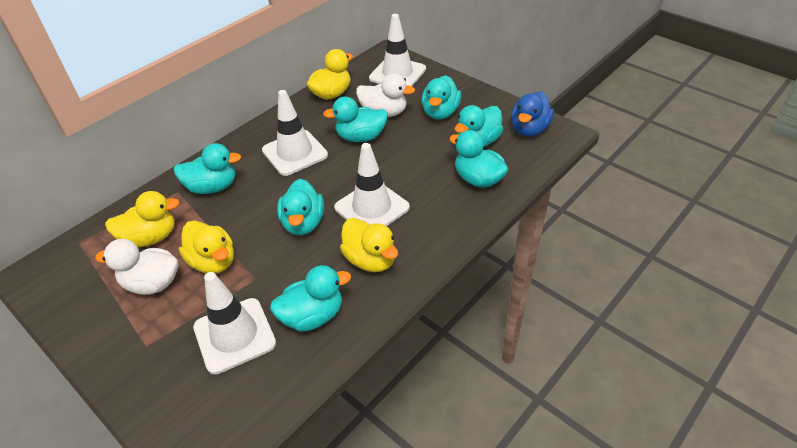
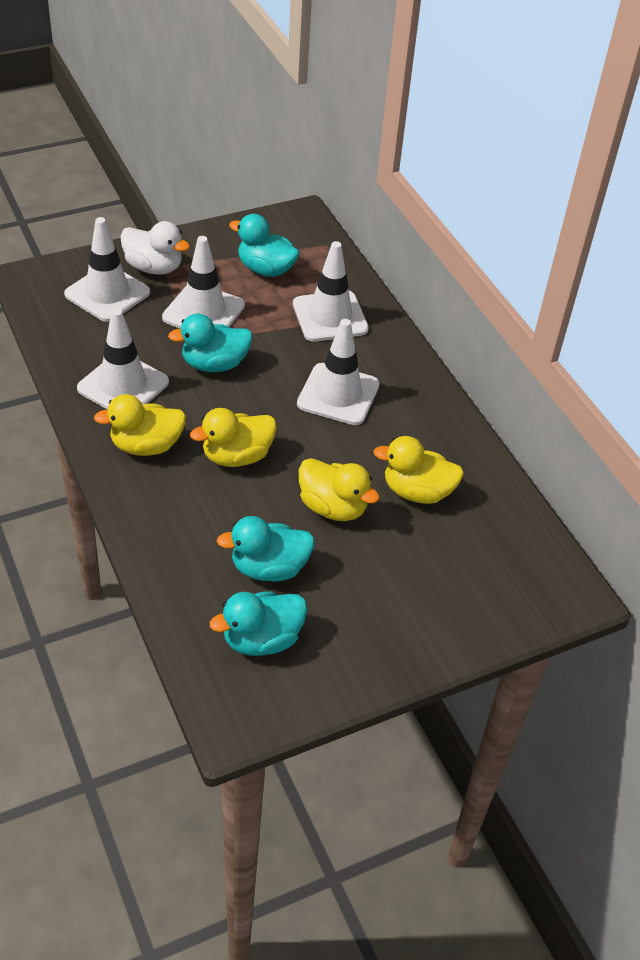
blue duck: 1 -> 0
turquoise duck: 7 -> 4
white duck: 2 -> 1
white traffic cone: 4 -> 5

